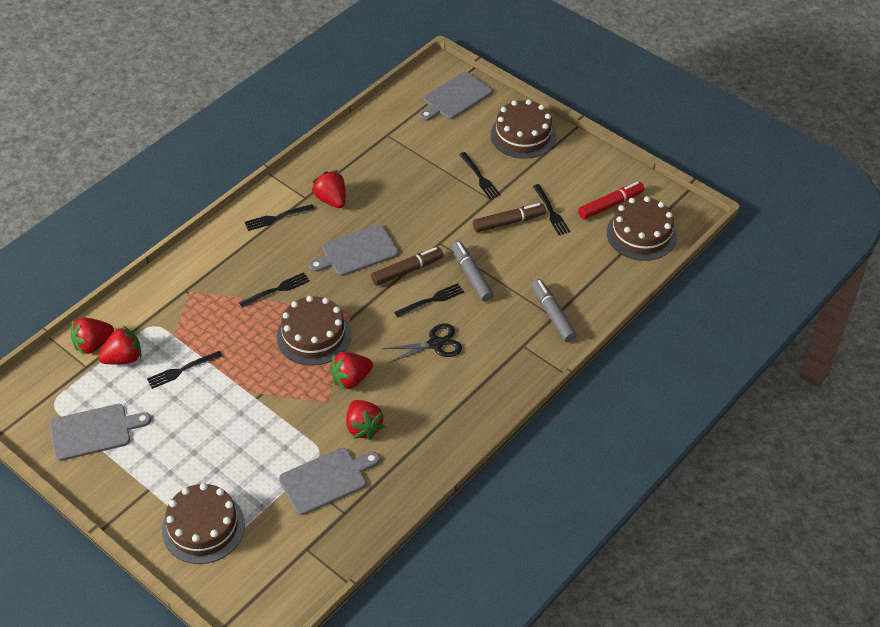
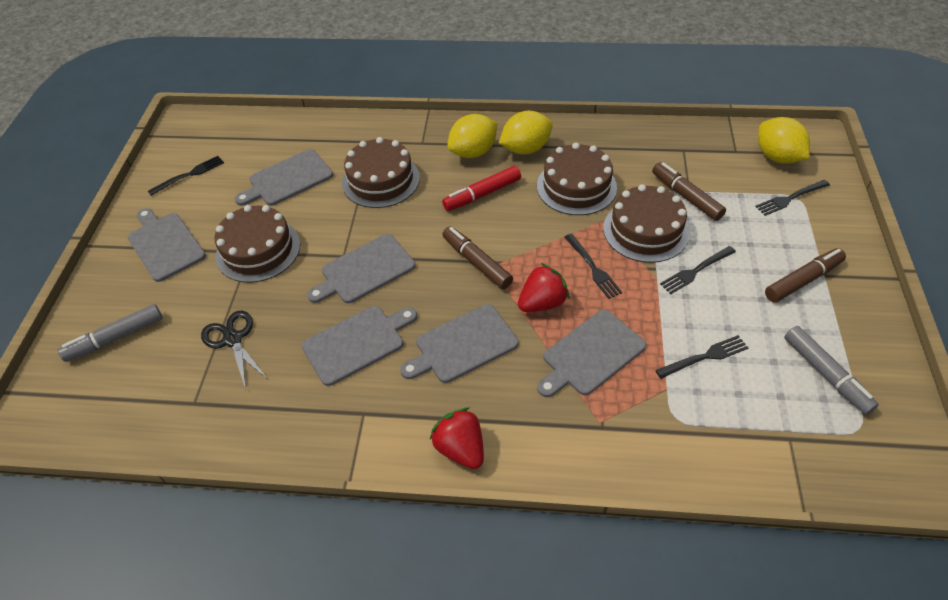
black fork: 6 -> 5
brown marker: 2 -> 3
grey cutting board: 4 -> 6
red strawberry: 5 -> 2
yellow lemon: 0 -> 3

